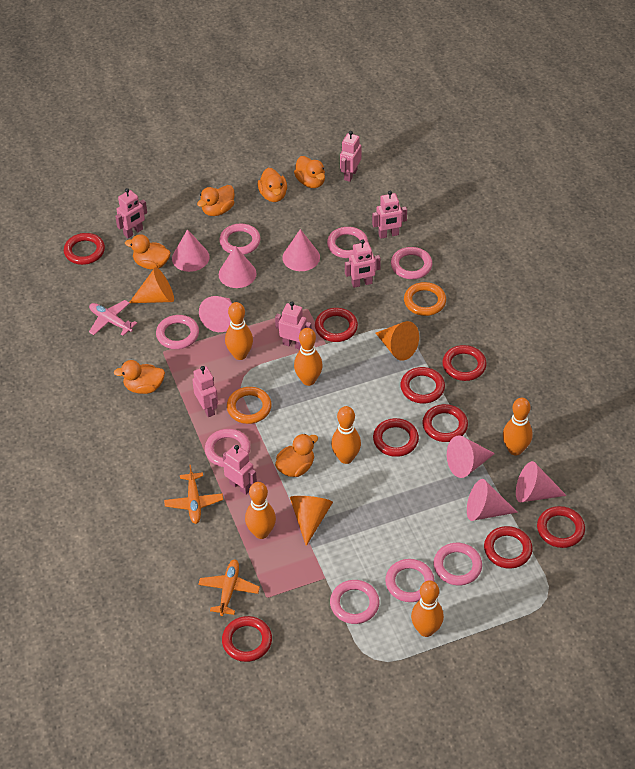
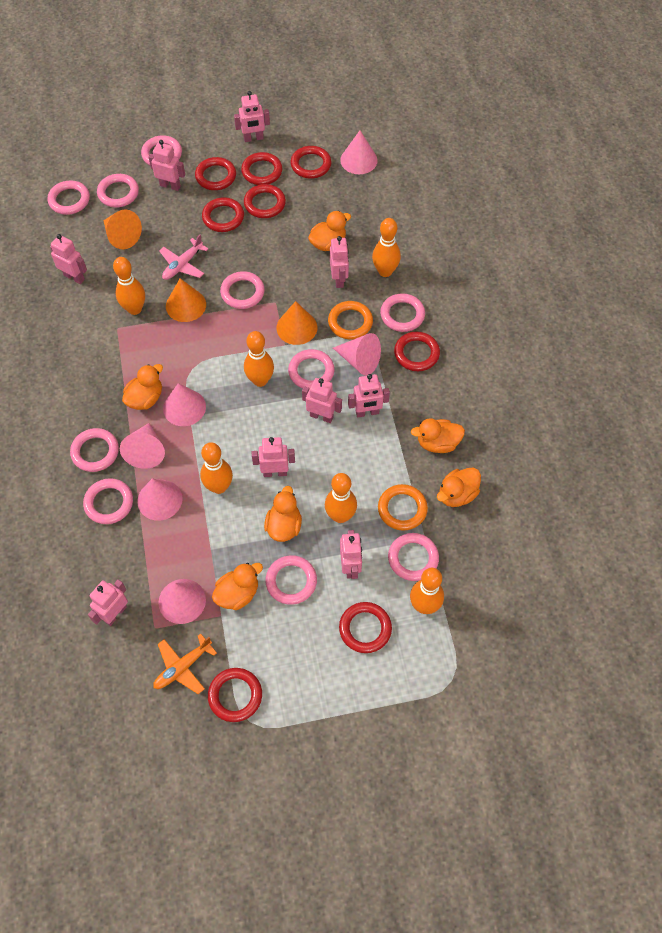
orange plane: 2 -> 1
pink cone: 7 -> 6
pink ring: 8 -> 10
pink robot: 7 -> 9
red ring: 9 -> 8

